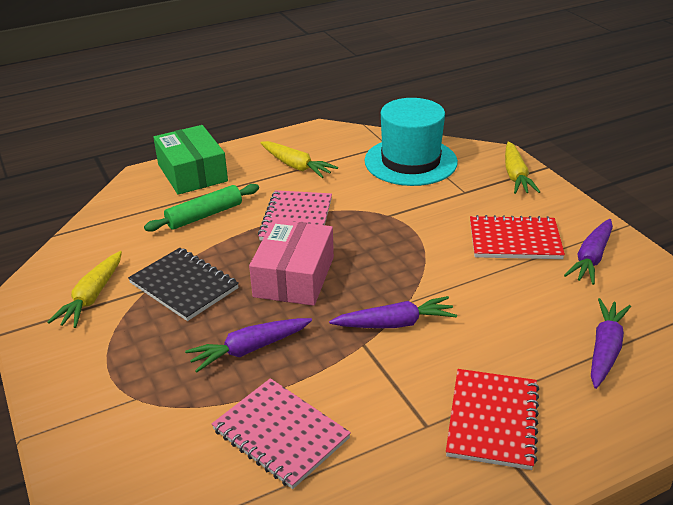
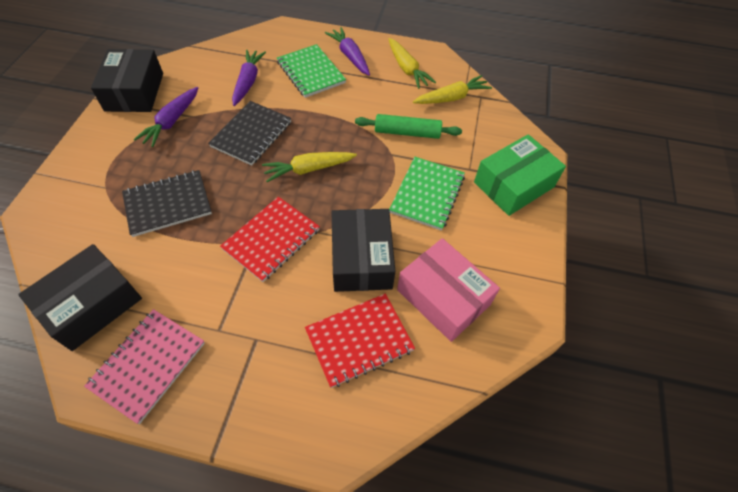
black box: 0 -> 3
black notebook: 1 -> 2
green notebook: 0 -> 2
pink notebook: 2 -> 1
purple carrot: 4 -> 3
turquoise hat: 1 -> 0

